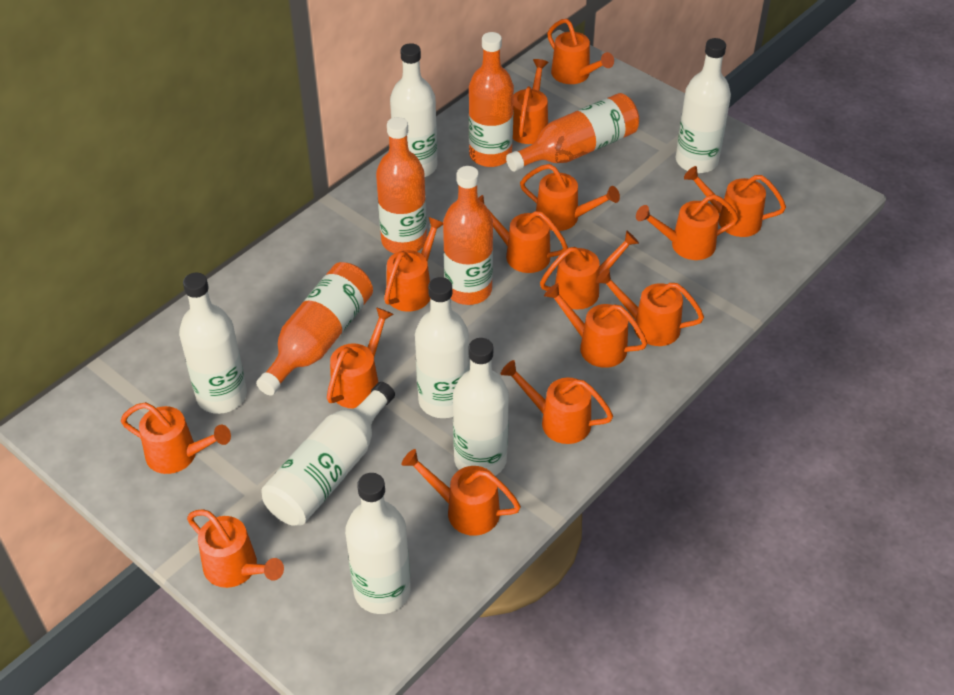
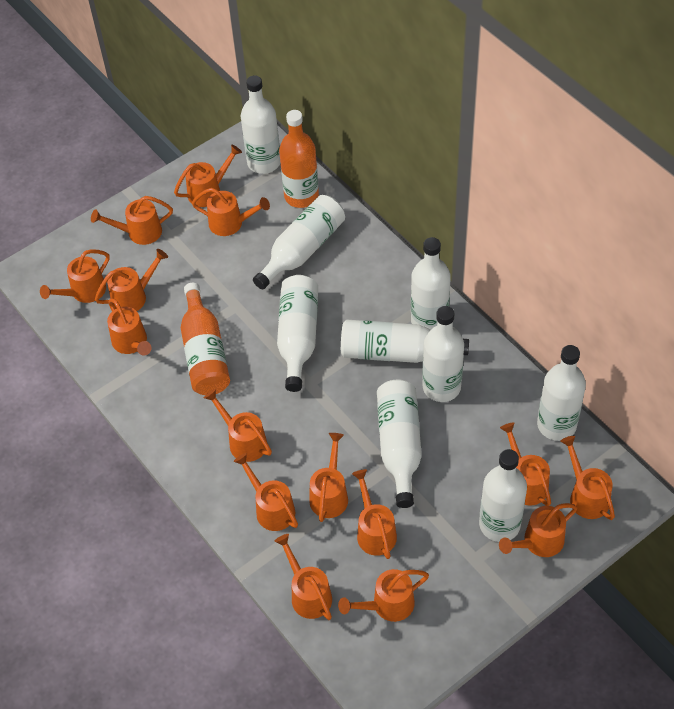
orange bottle: 5 -> 2
white bottle: 7 -> 9

